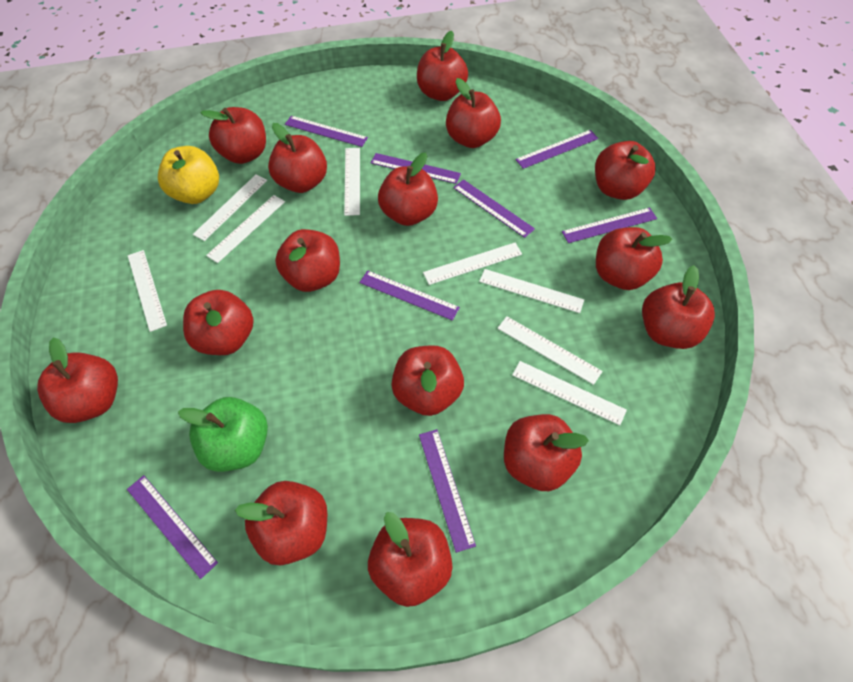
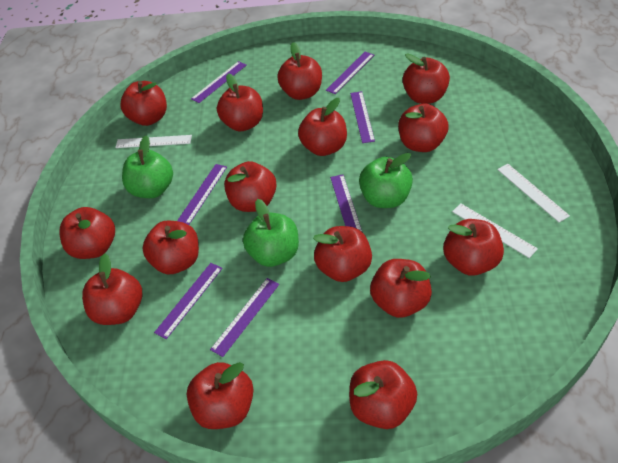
green apple: 1 -> 3
purple ruler: 8 -> 7
white ruler: 8 -> 3
yellow apple: 1 -> 0

